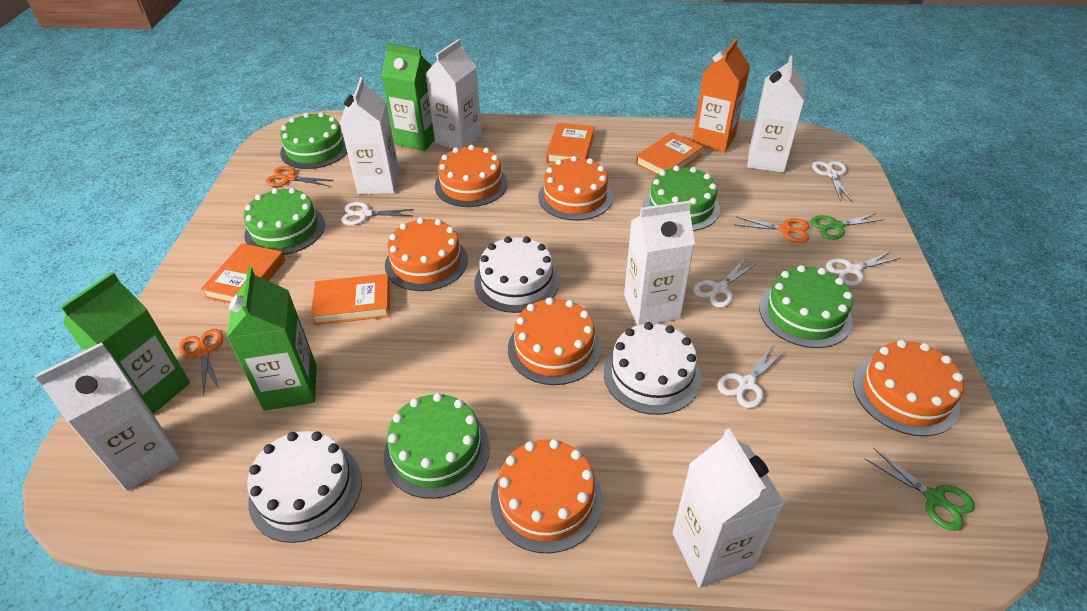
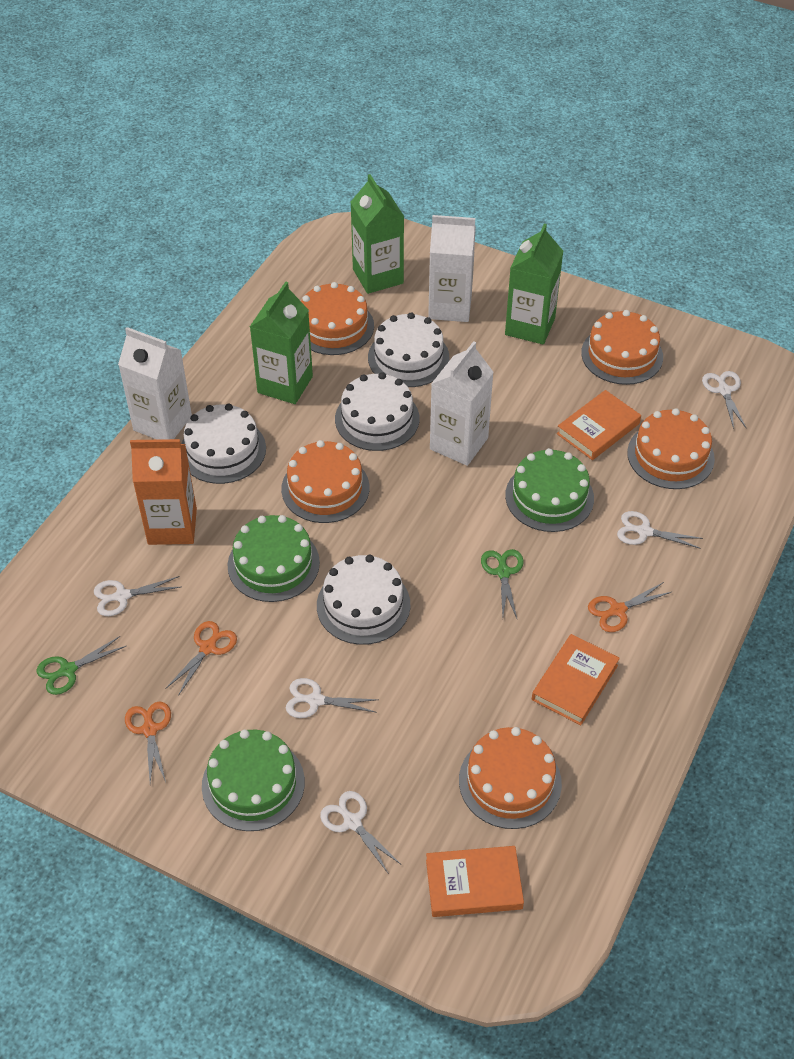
green cake: 5 -> 3
orange book: 4 -> 3
orange cake: 6 -> 5
white cake: 3 -> 4
white carton: 6 -> 3

